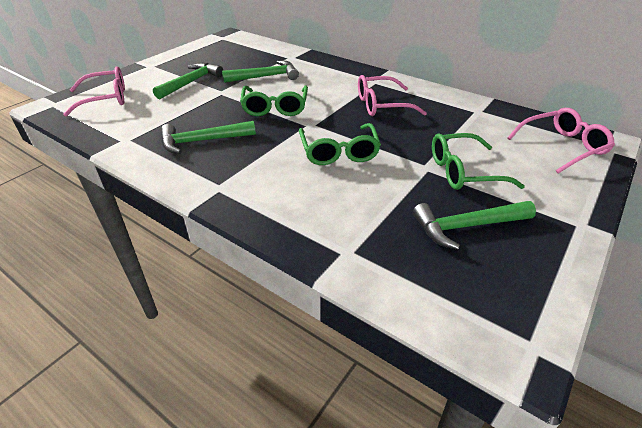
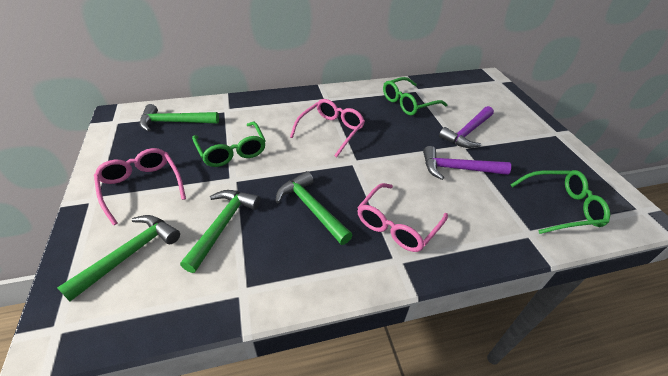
purple hammer: 0 -> 2

